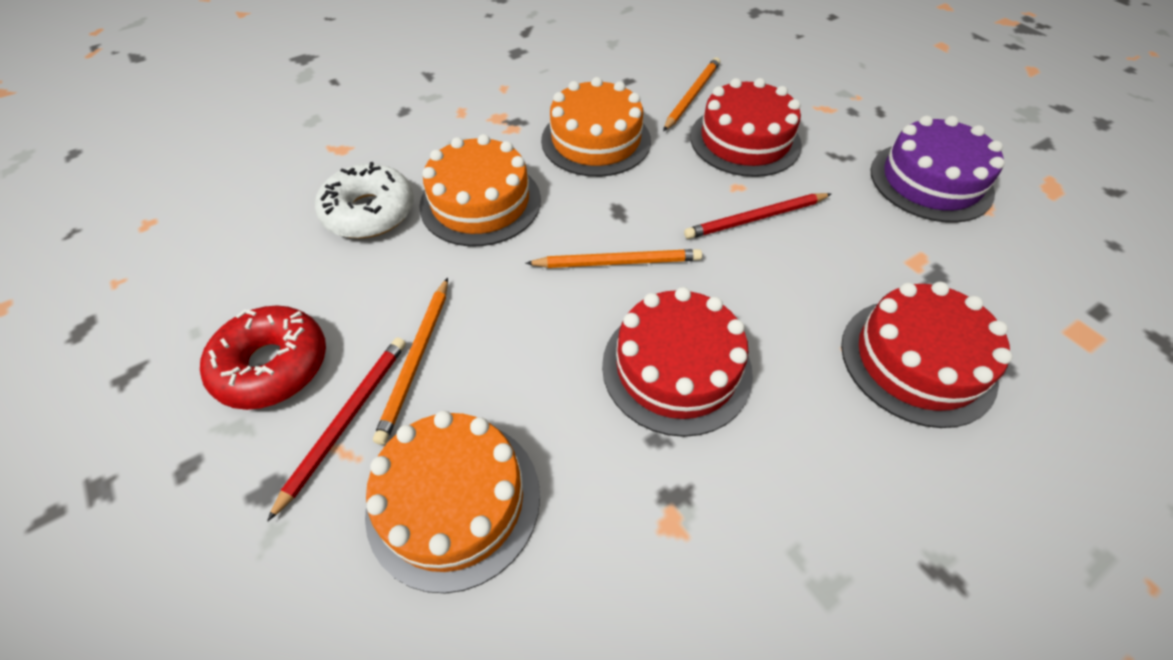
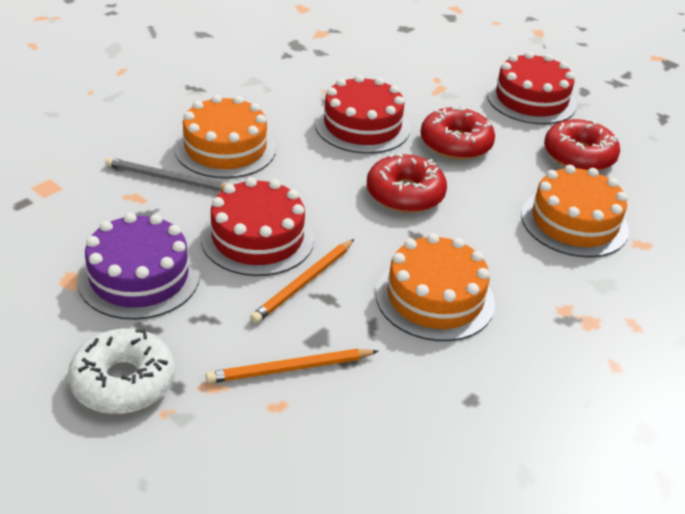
grey pencil: 0 -> 1
orange pencil: 3 -> 2
red donut: 1 -> 3
red pencil: 2 -> 0

